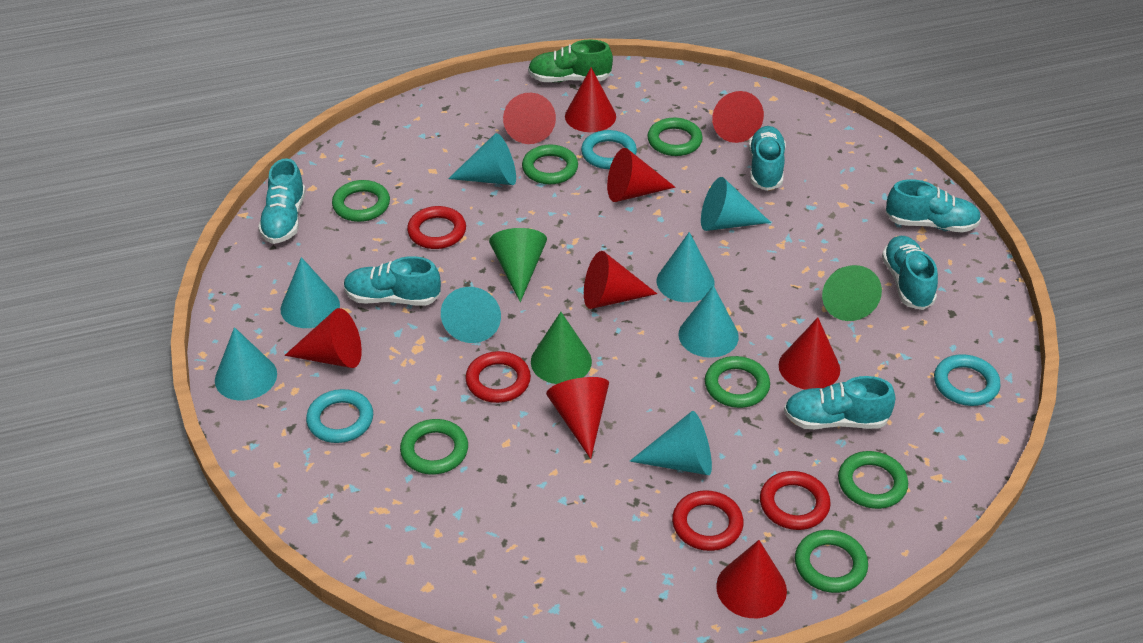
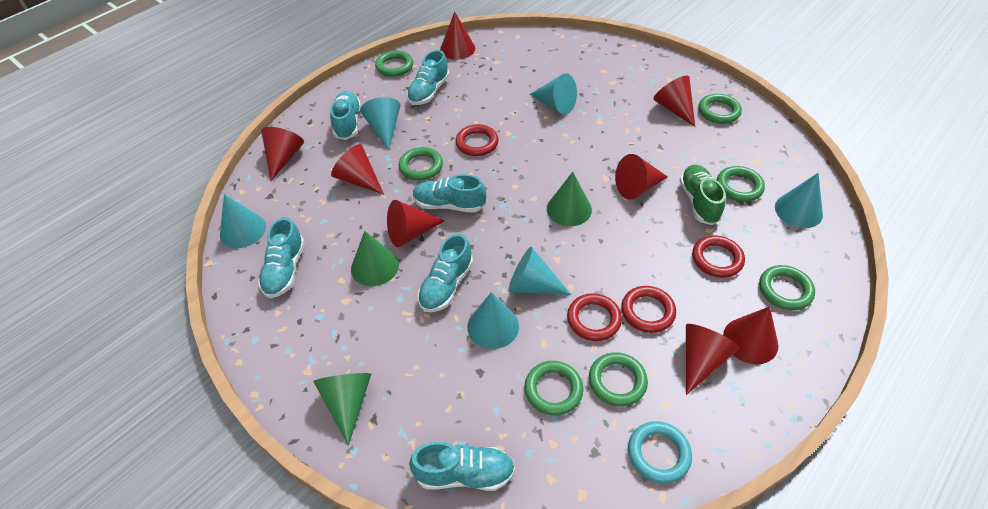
red cone: 9 -> 8
turquoise cone: 8 -> 6
turquoise ring: 3 -> 1

